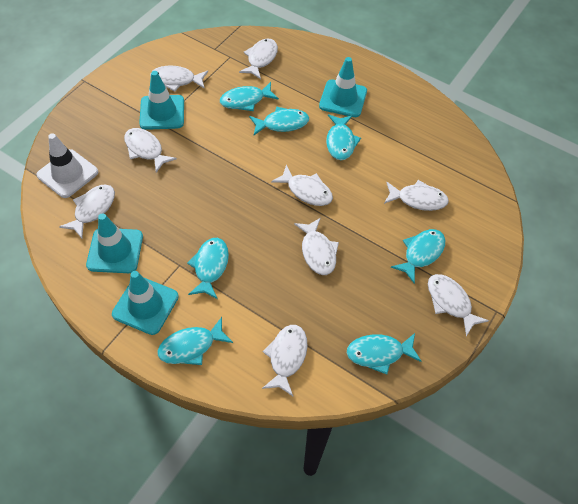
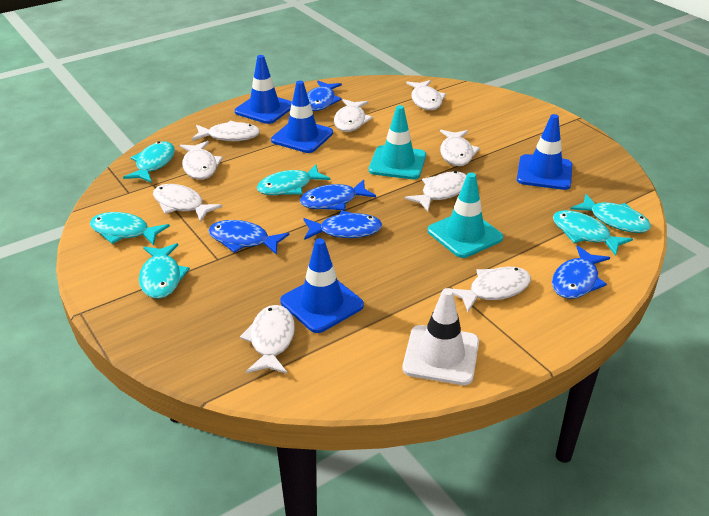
blue fish: 0 -> 5
blue traffic cone: 0 -> 4
turquoise fish: 7 -> 6
turquoise traffic cone: 4 -> 2

